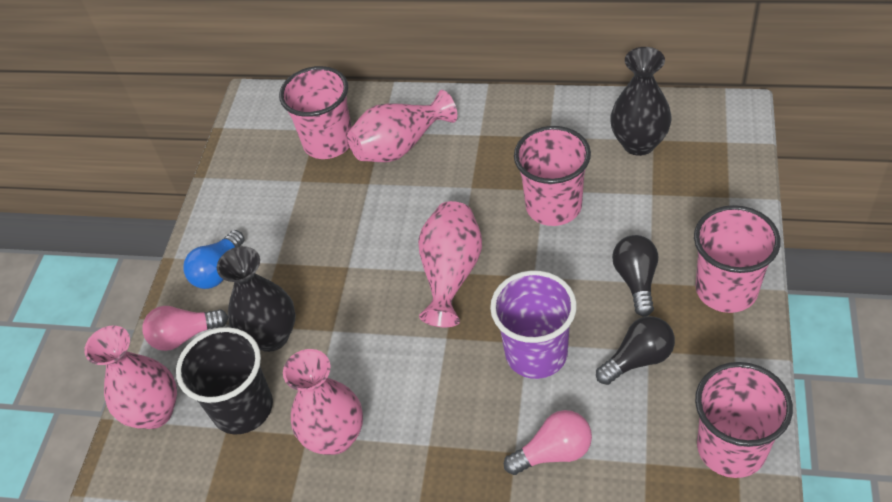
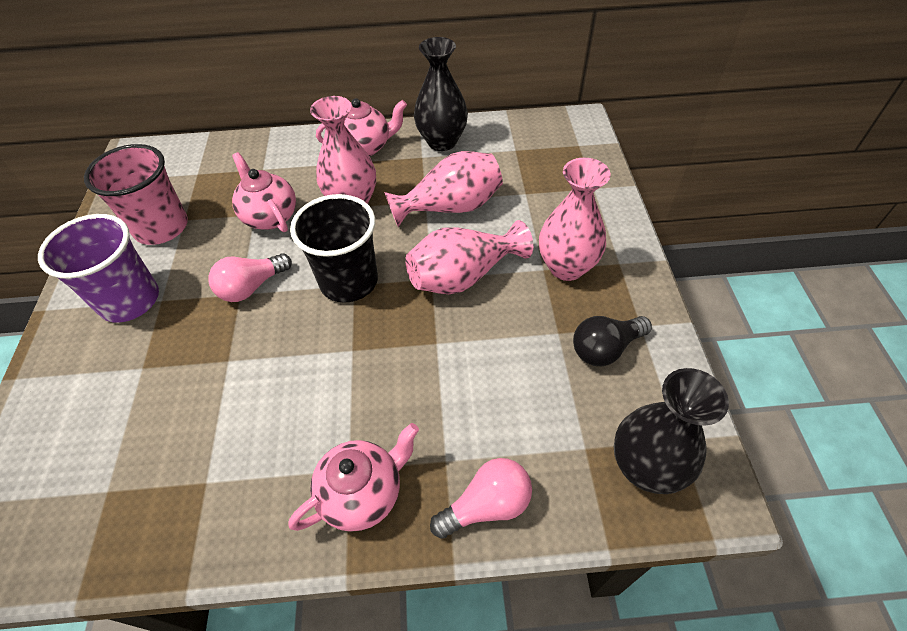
black light bulb: 2 -> 1
blue light bulb: 1 -> 0
pink cup: 4 -> 1
pink teapot: 0 -> 3

